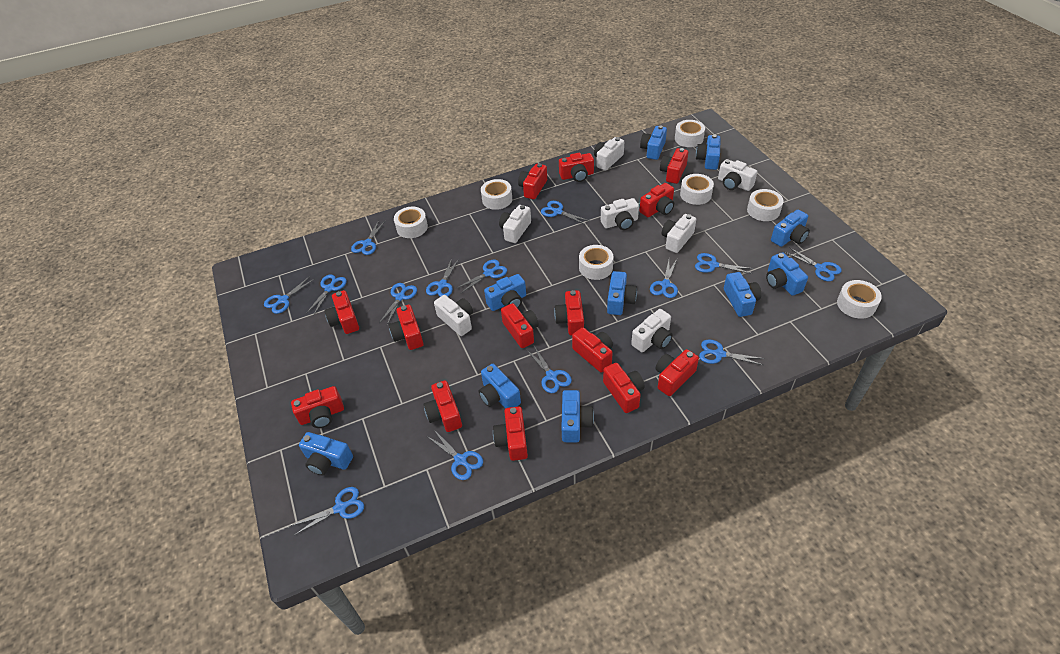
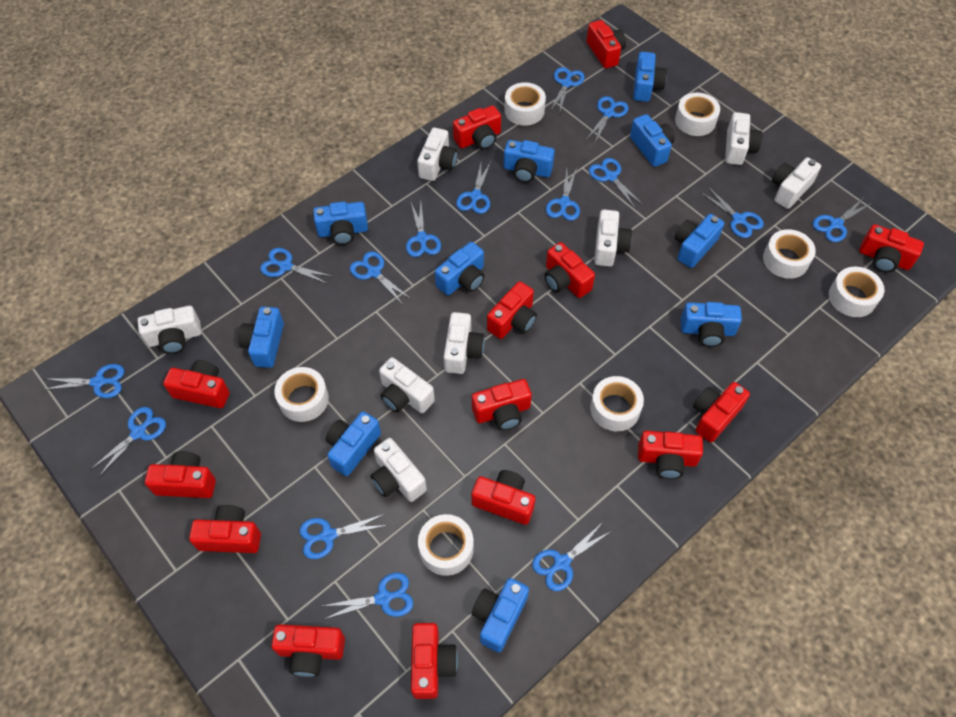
blue scissors: 14 -> 15
white camera: 7 -> 8

